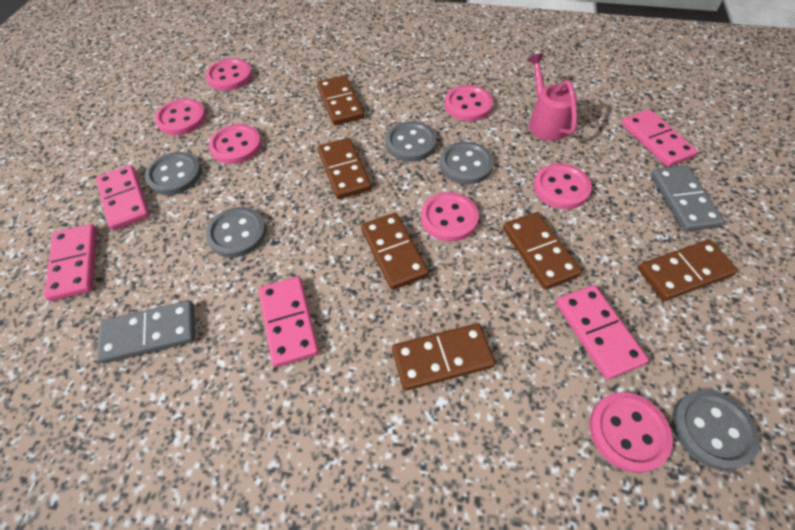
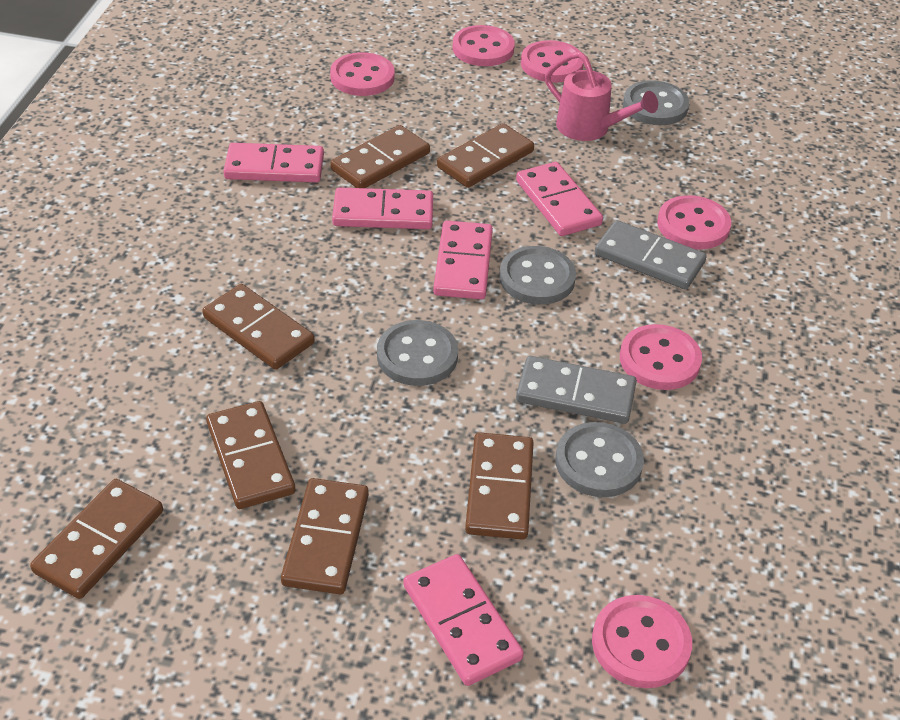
brown domino: 6 -> 7
grey button: 5 -> 4
pink button: 7 -> 6

